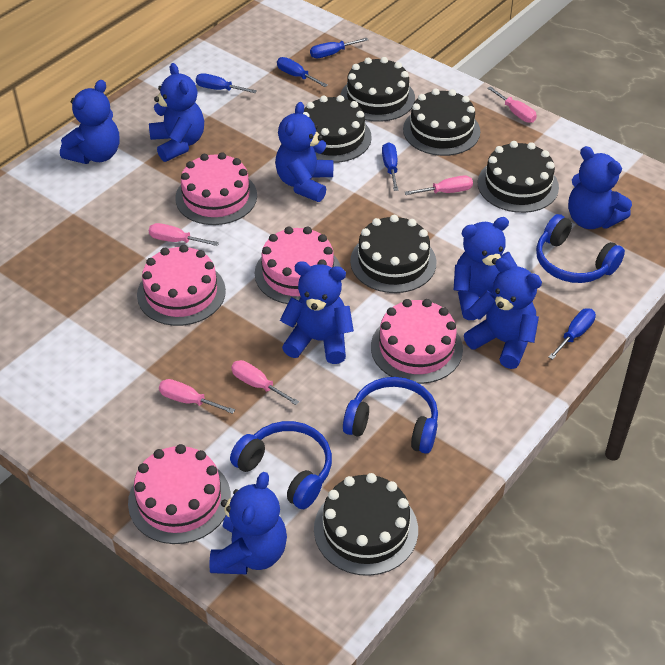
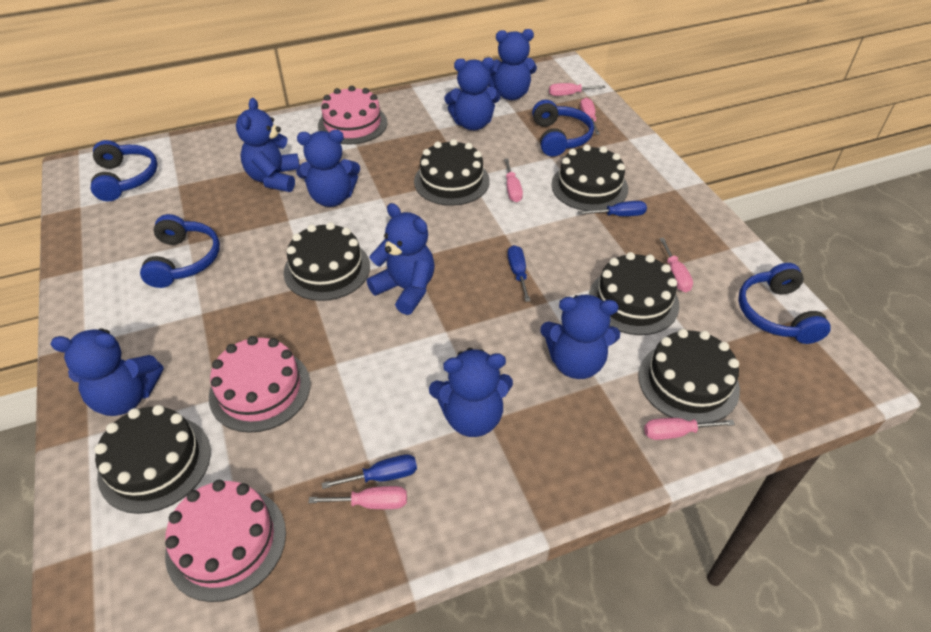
blue headphones: 3 -> 4
blue screwdriver: 5 -> 3
pink cake: 5 -> 3
pink screwdriver: 5 -> 6

